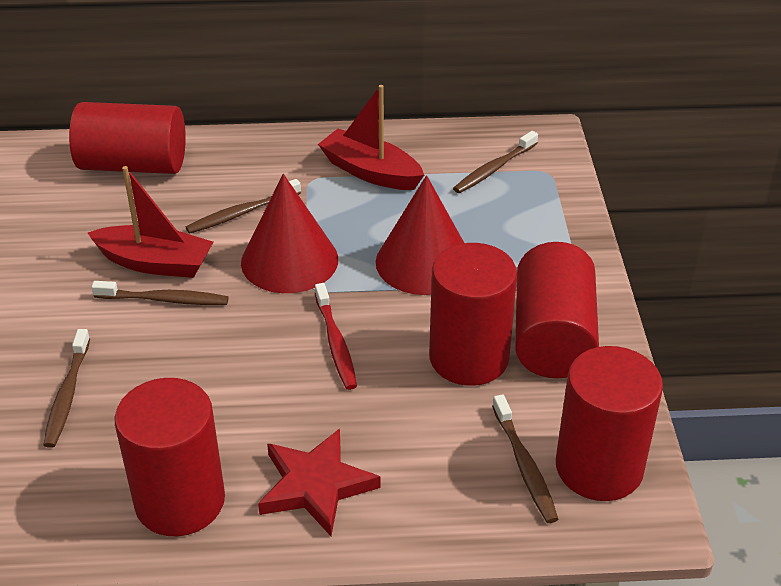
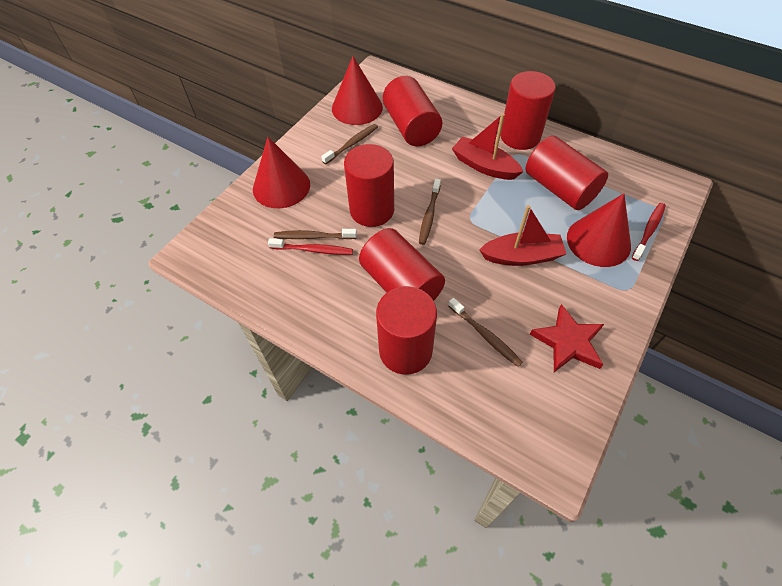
brown toothbrush: 5 -> 4
red cone: 2 -> 3
red cylinder: 5 -> 6
red toothbrush: 1 -> 2

